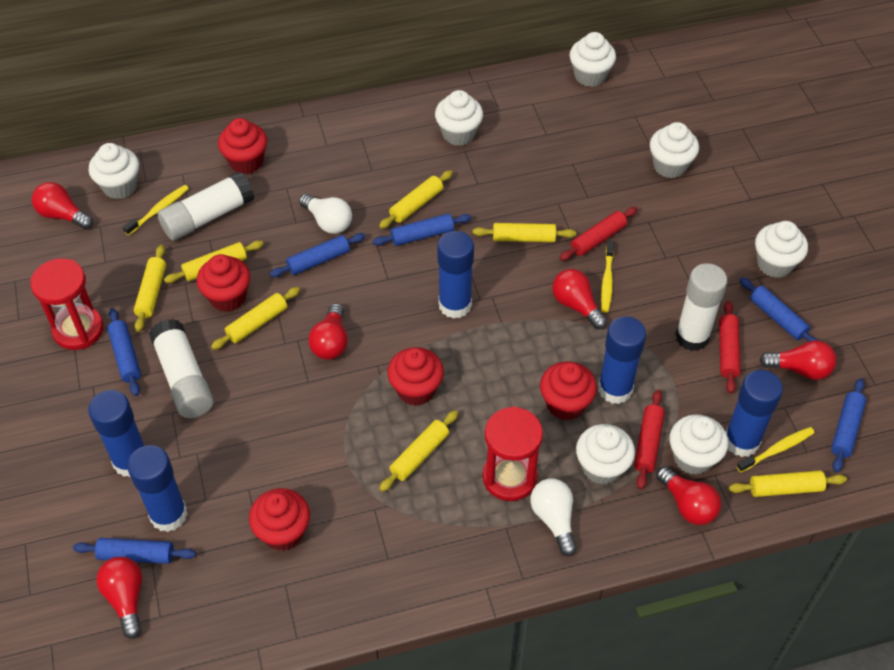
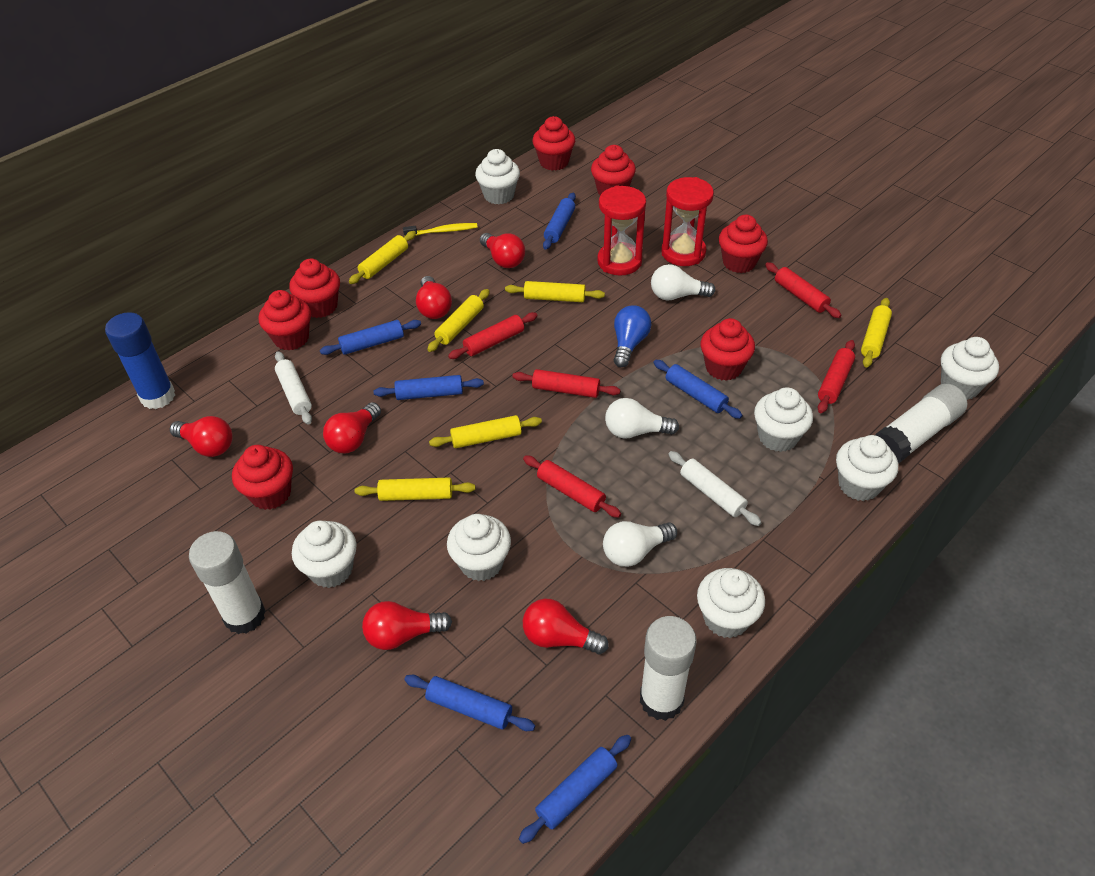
blue glue stick: 5 -> 1
blue light bulb: 0 -> 1
red cupcake: 5 -> 7
red rolling pin: 3 -> 5
white light bulb: 2 -> 3
white rolling pin: 0 -> 2
yellow rolling pin: 7 -> 6
yellow toothbrush: 3 -> 1

